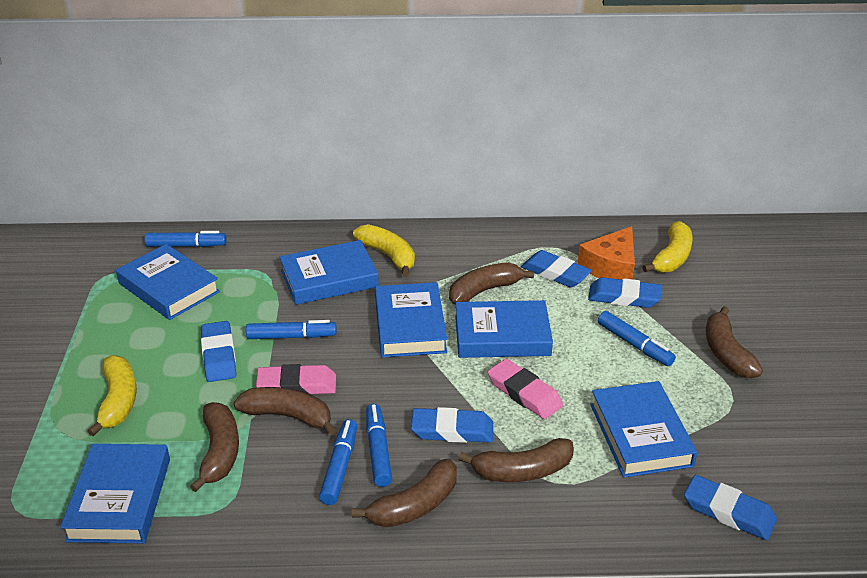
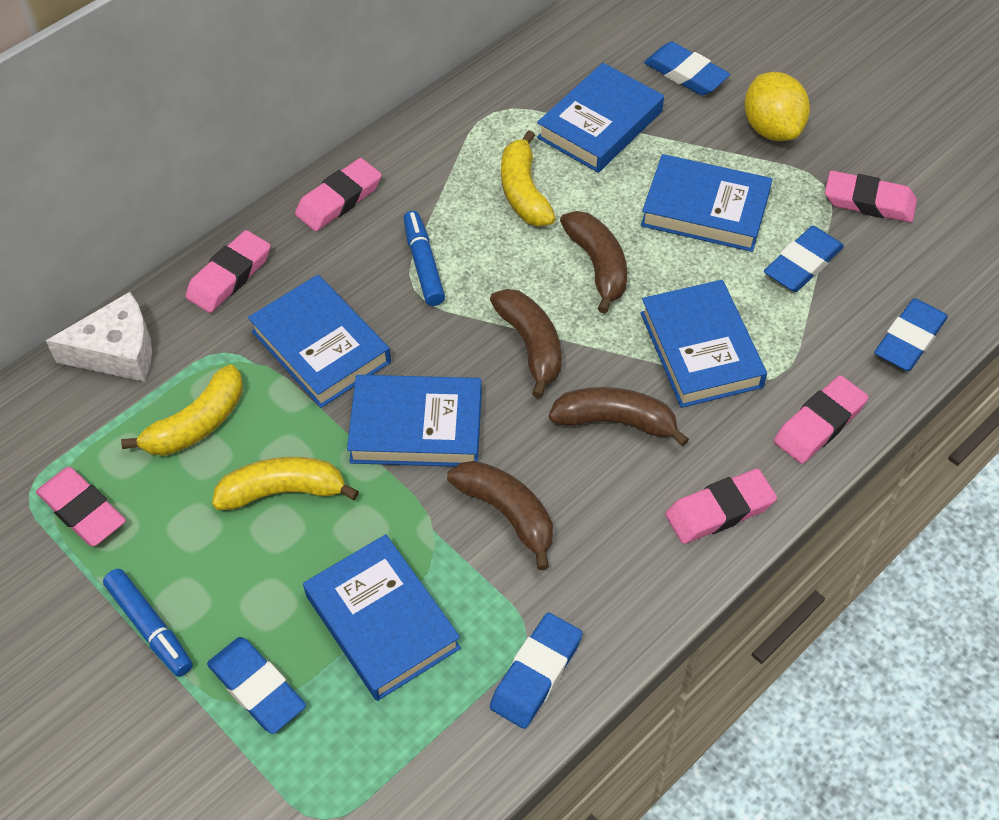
blue marker: 5 -> 2
brown banana: 6 -> 4
orange cheese: 1 -> 0
pink eraser: 2 -> 6
white cheese: 0 -> 1
yellow lemon: 0 -> 1

